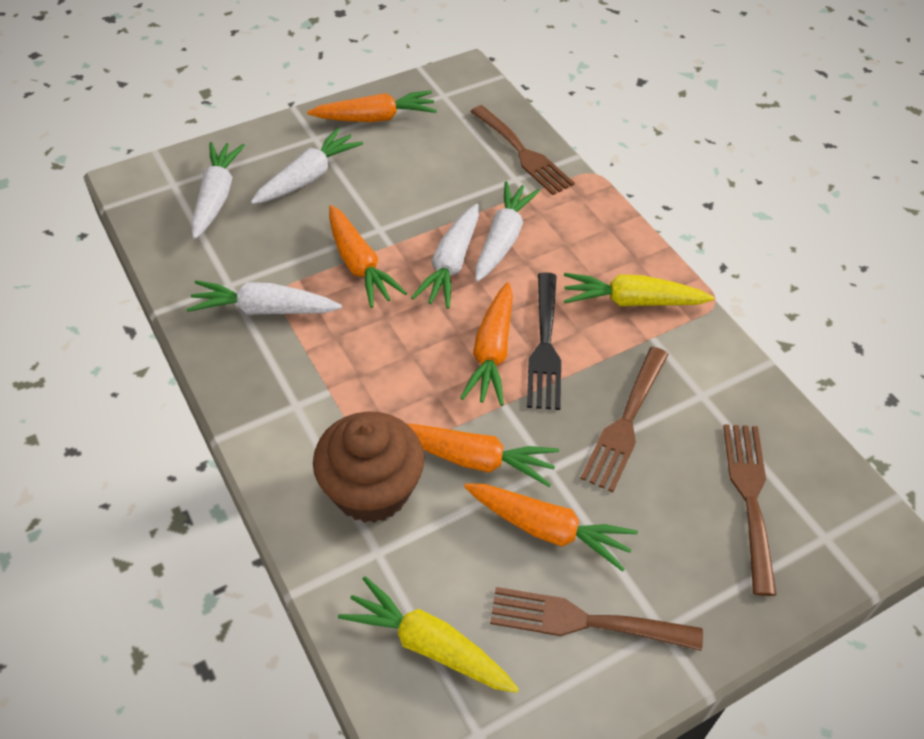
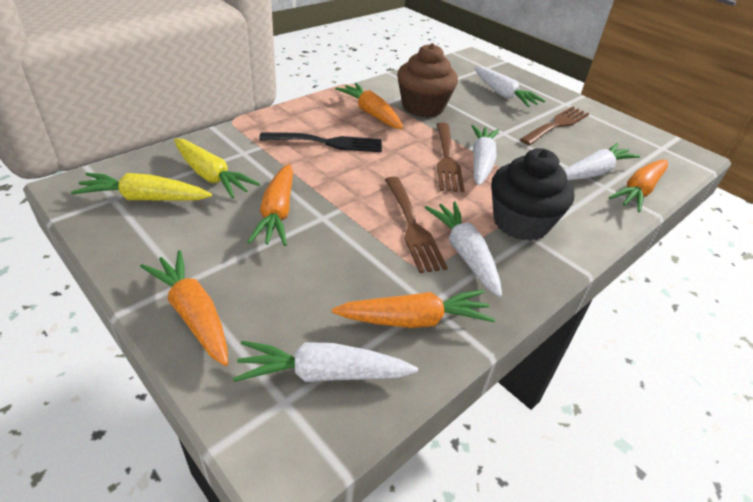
black cupcake: 0 -> 1
brown fork: 4 -> 3

